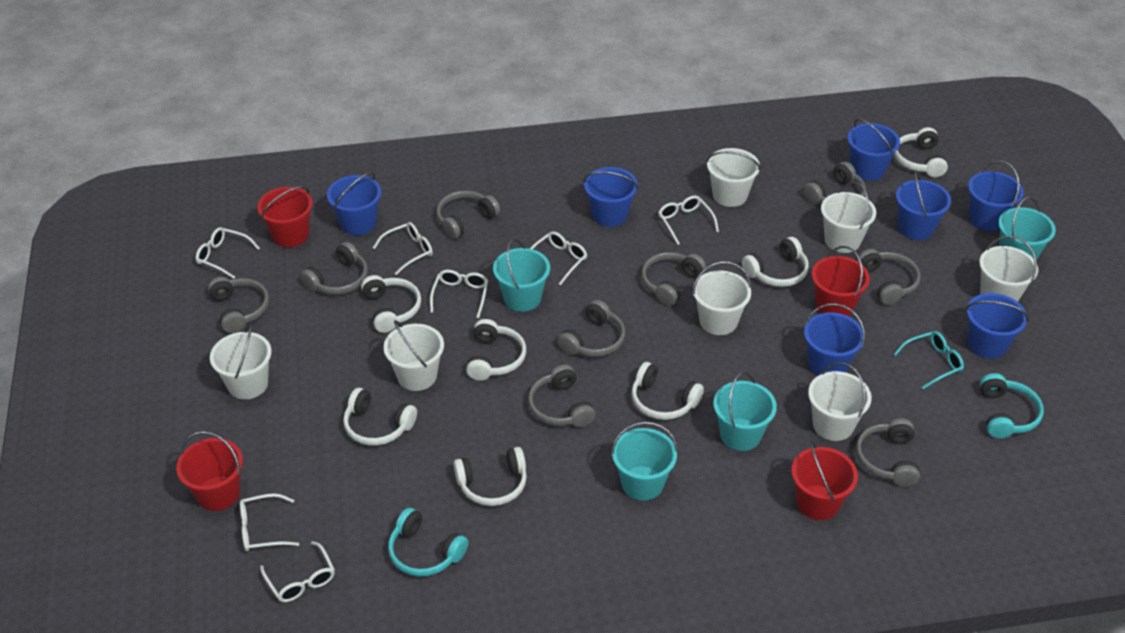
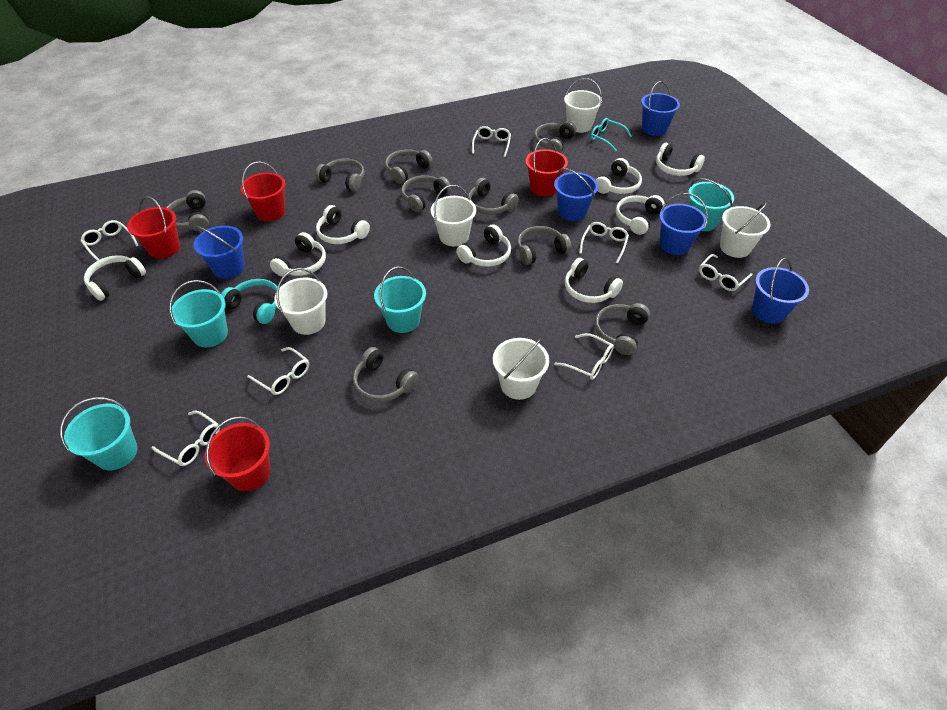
blue bucket: 7 -> 5
turquoise headphones: 2 -> 1
white bucket: 7 -> 5
white headphones: 7 -> 8

